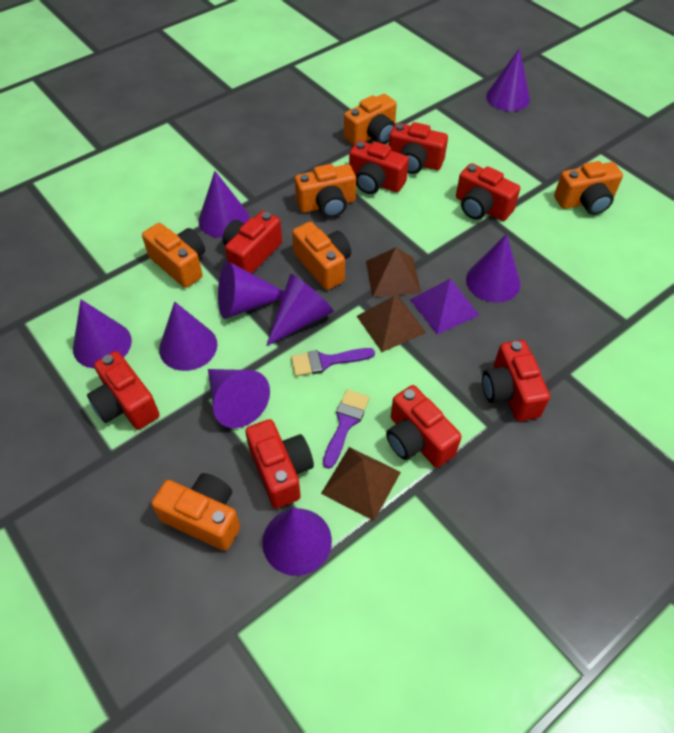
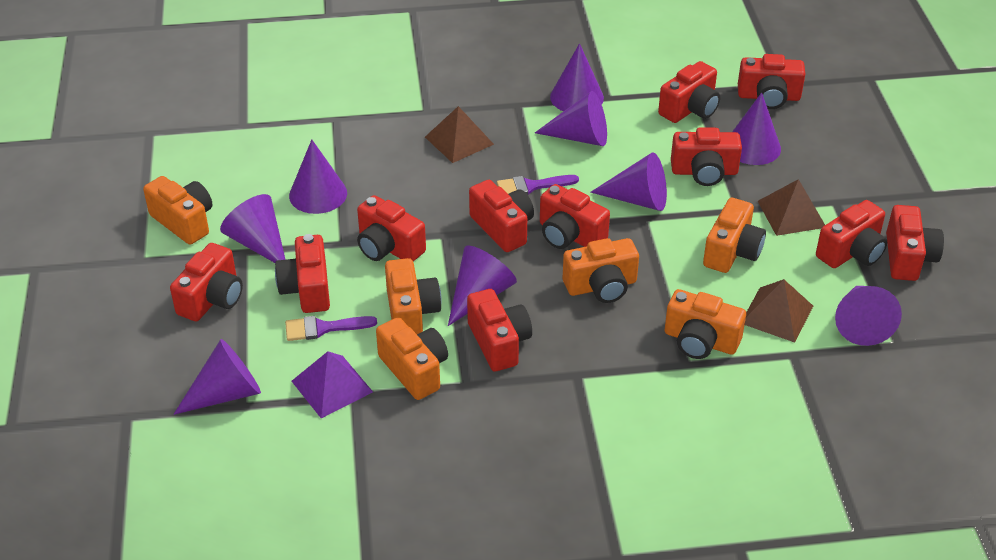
red camera: 8 -> 11

